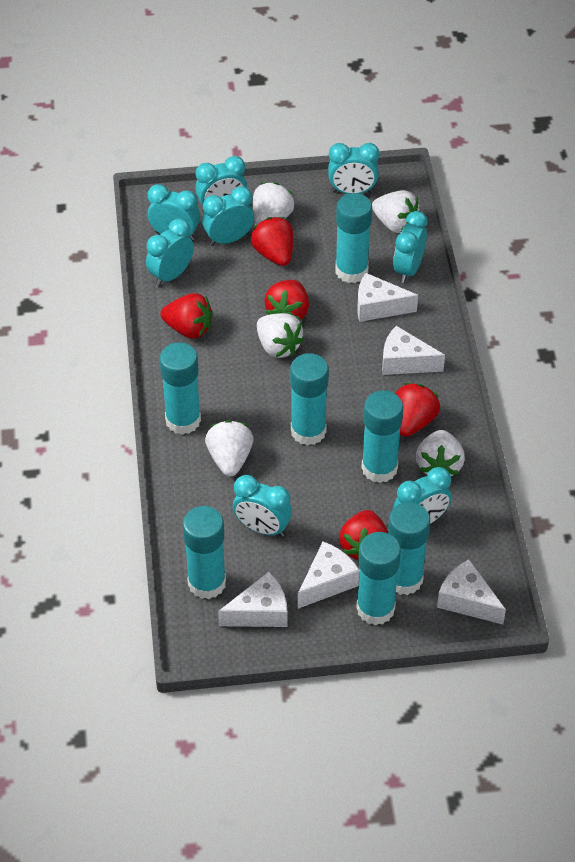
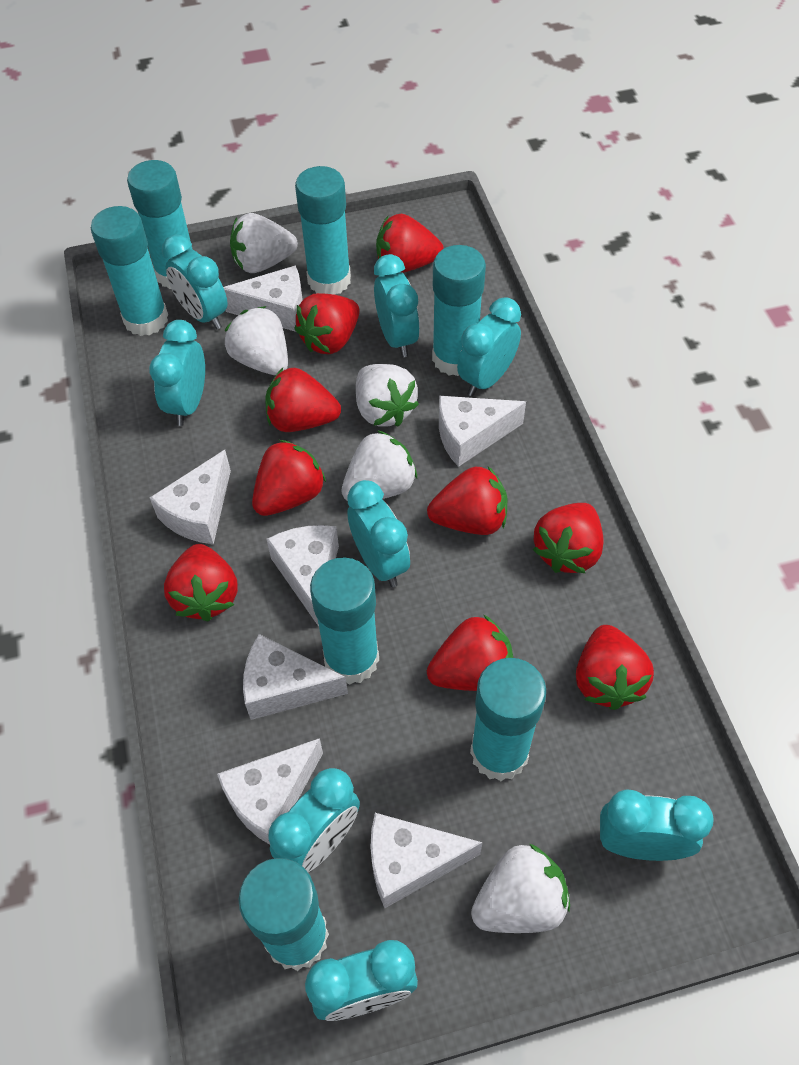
red strawberry: 5 -> 9
white cheese: 5 -> 7

